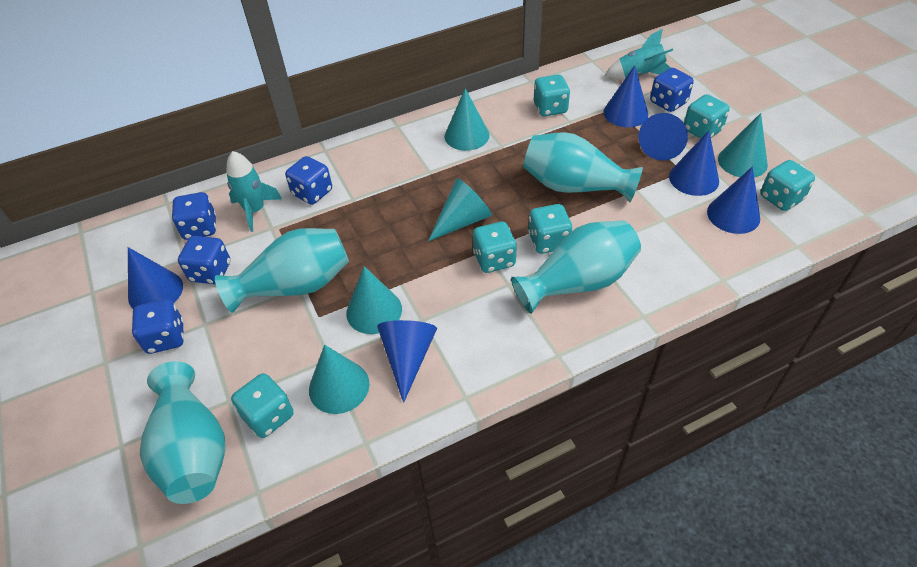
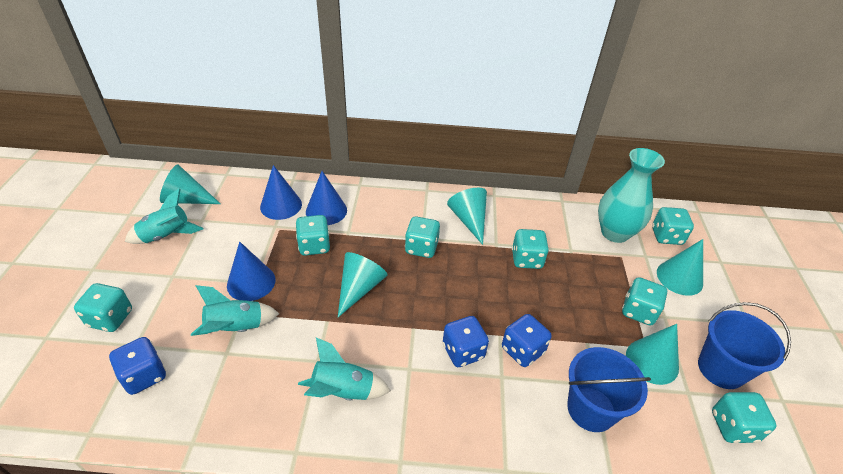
blue bucket: 0 -> 2
blue cone: 6 -> 3
blue dice: 5 -> 3
turquoise dice: 6 -> 7
turquoise rocket: 2 -> 3
turquoise vase: 4 -> 1

